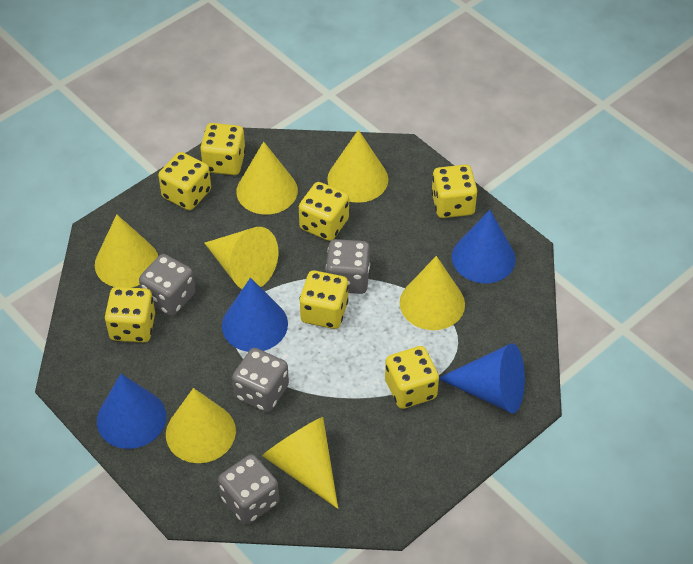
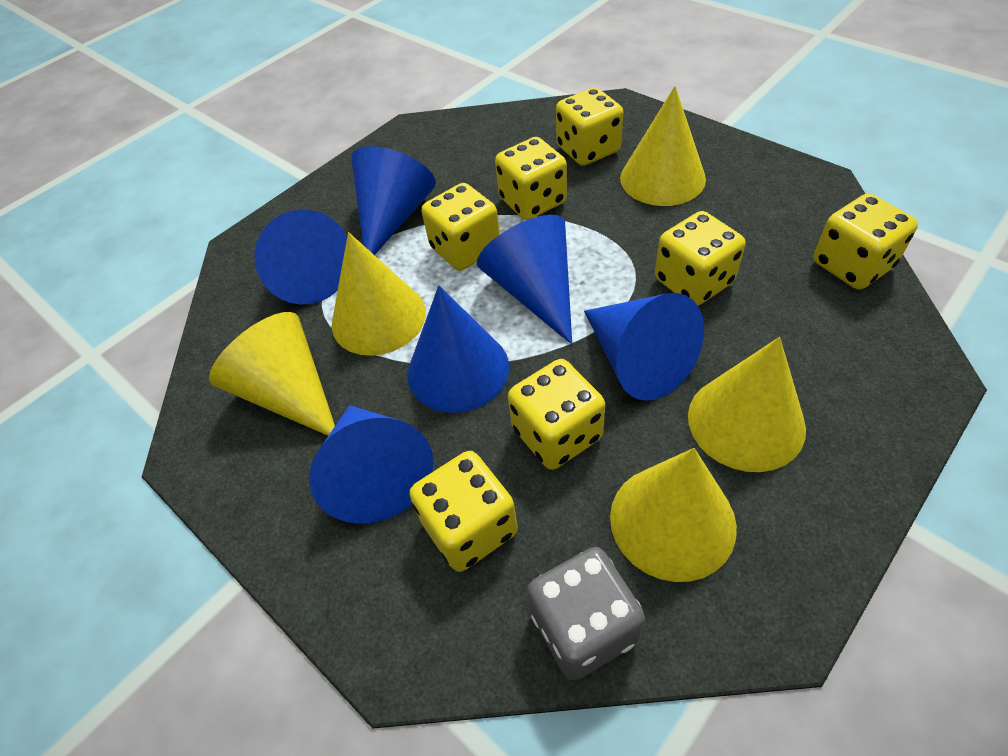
blue cone: 4 -> 6
grey dice: 4 -> 1
yellow cone: 7 -> 5

